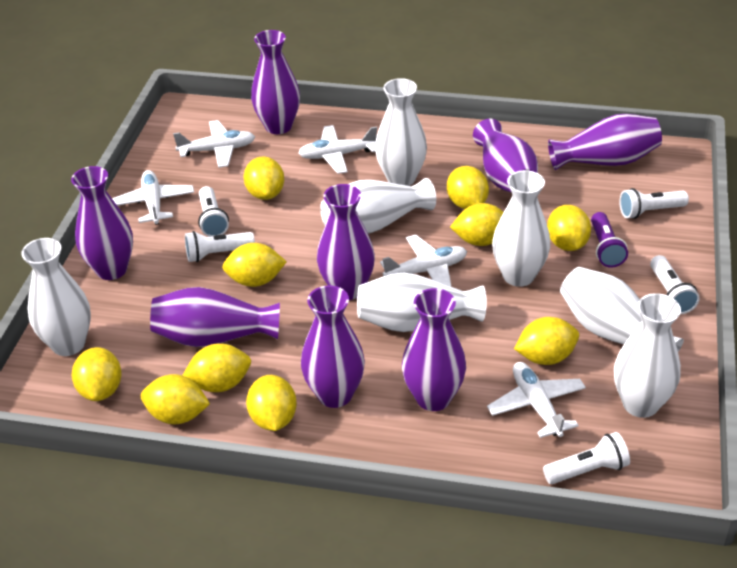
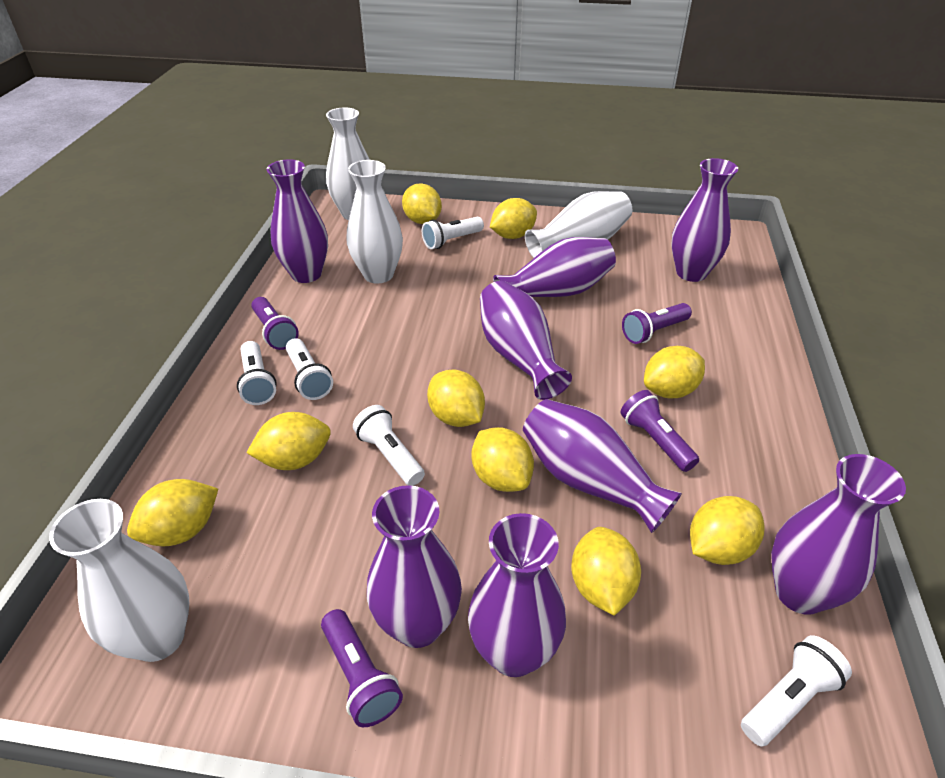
purple flashlight: 1 -> 4
white plane: 5 -> 0
white vase: 7 -> 4
yellow lemon: 10 -> 9

